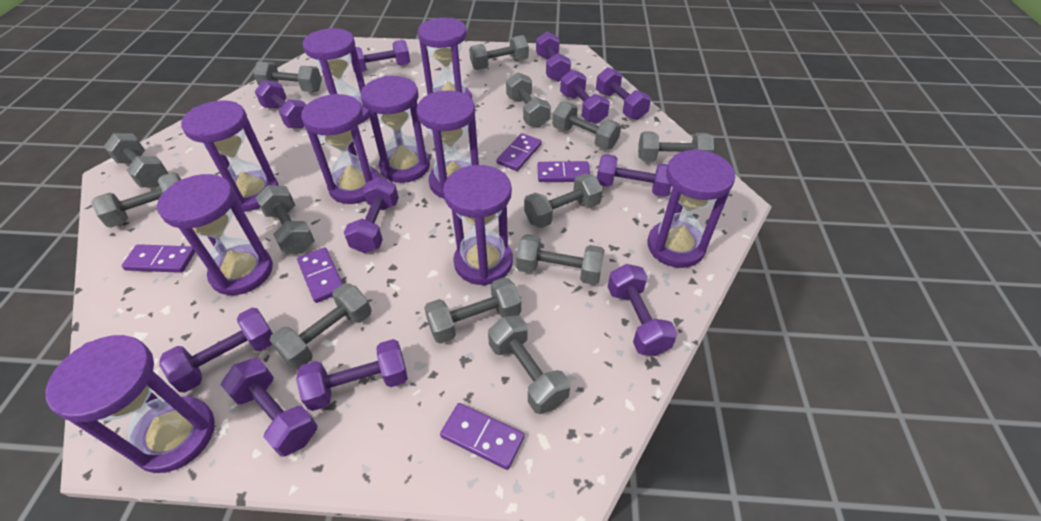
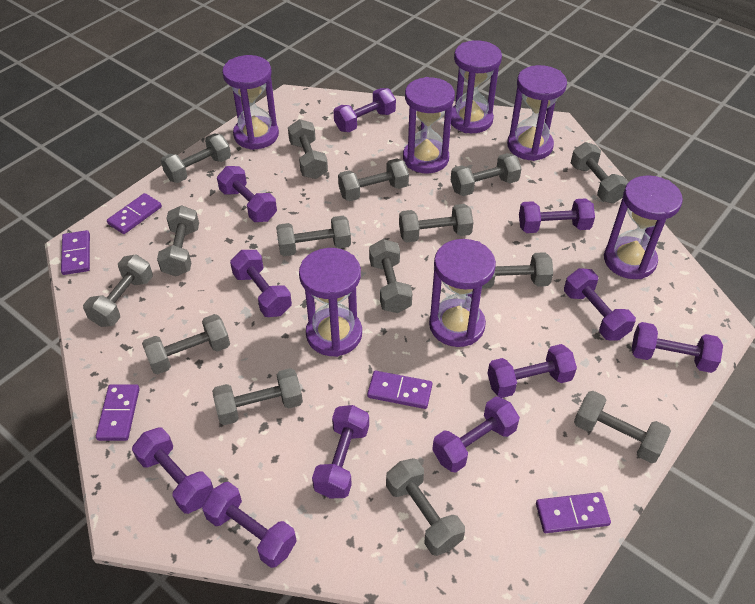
grey dumbbell: 13 -> 15
purple hourglass: 10 -> 7

